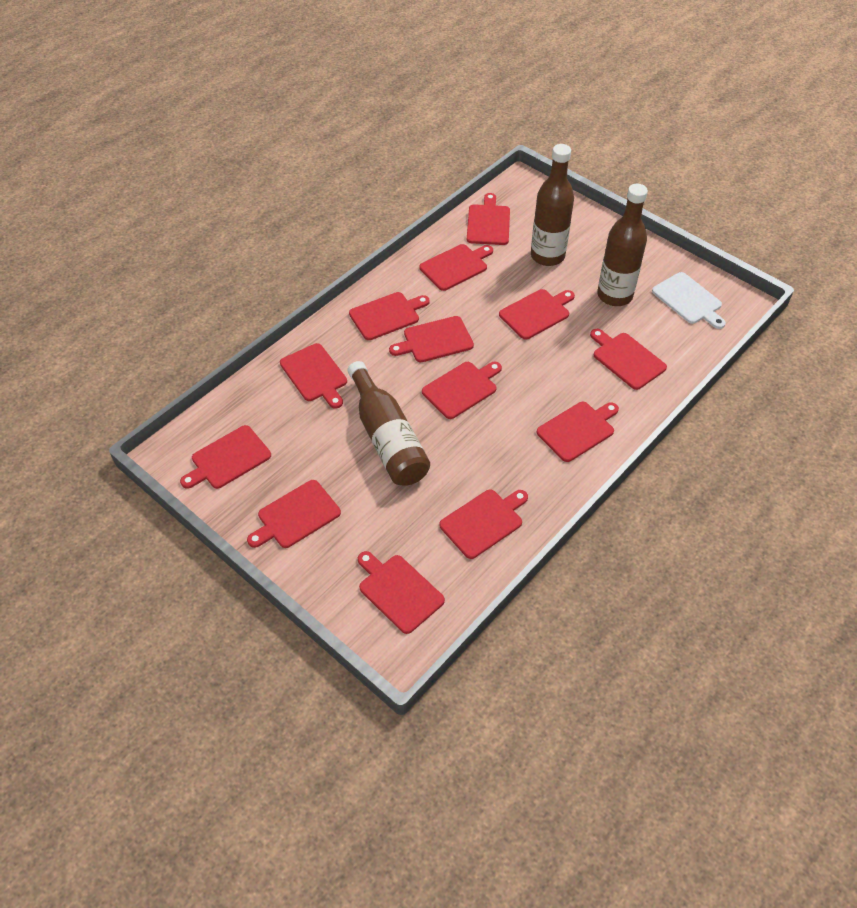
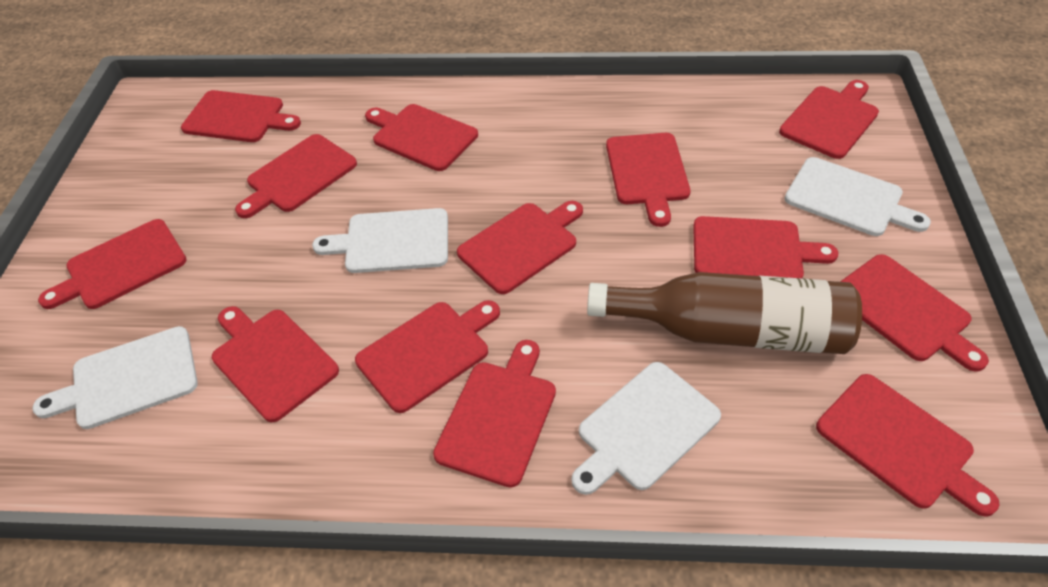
brown bottle: 3 -> 1
white cutting board: 1 -> 4

